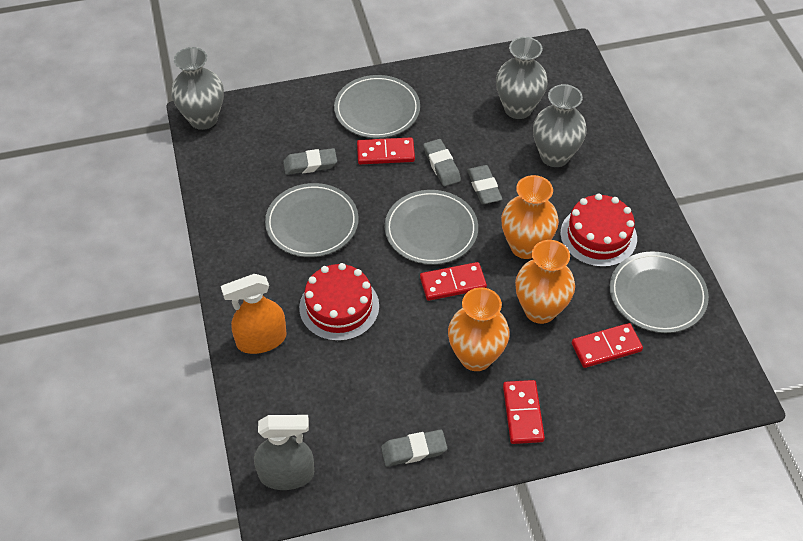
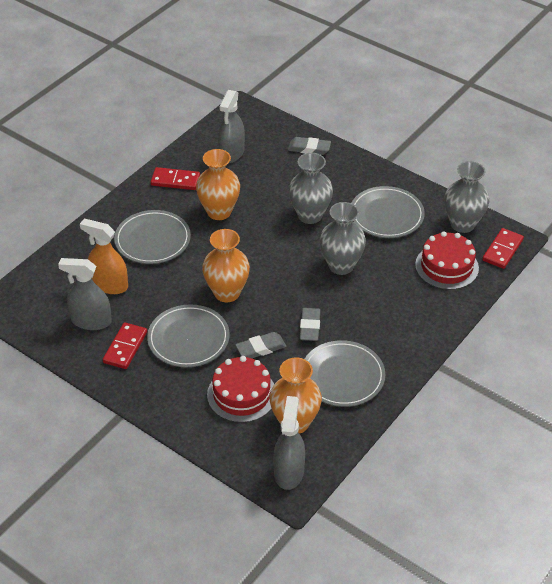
grey eraser: 4 -> 3
grey spray bottle: 1 -> 3
red domino: 4 -> 3

